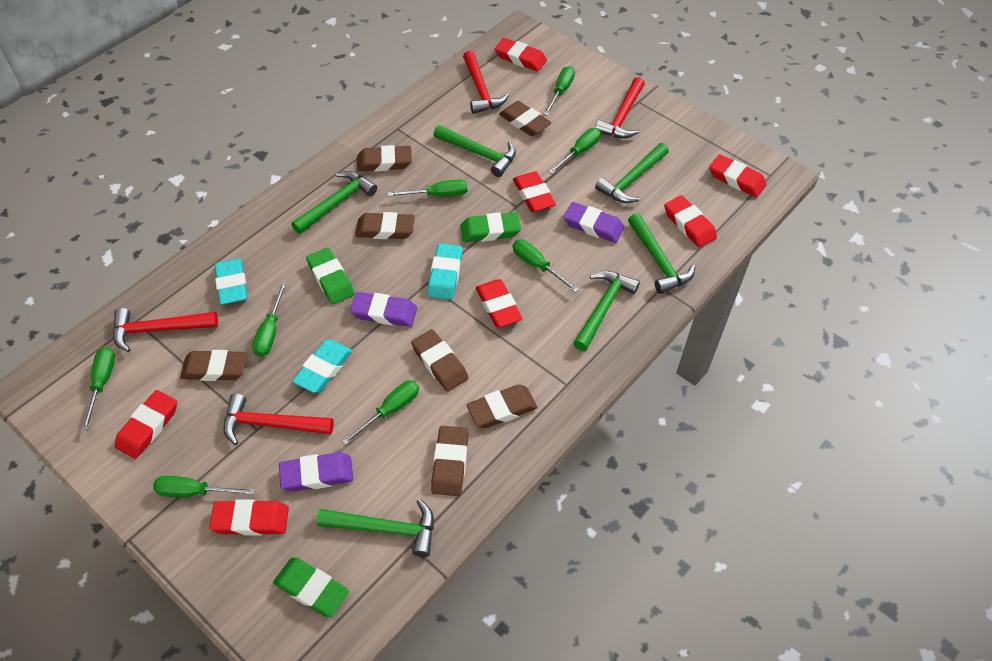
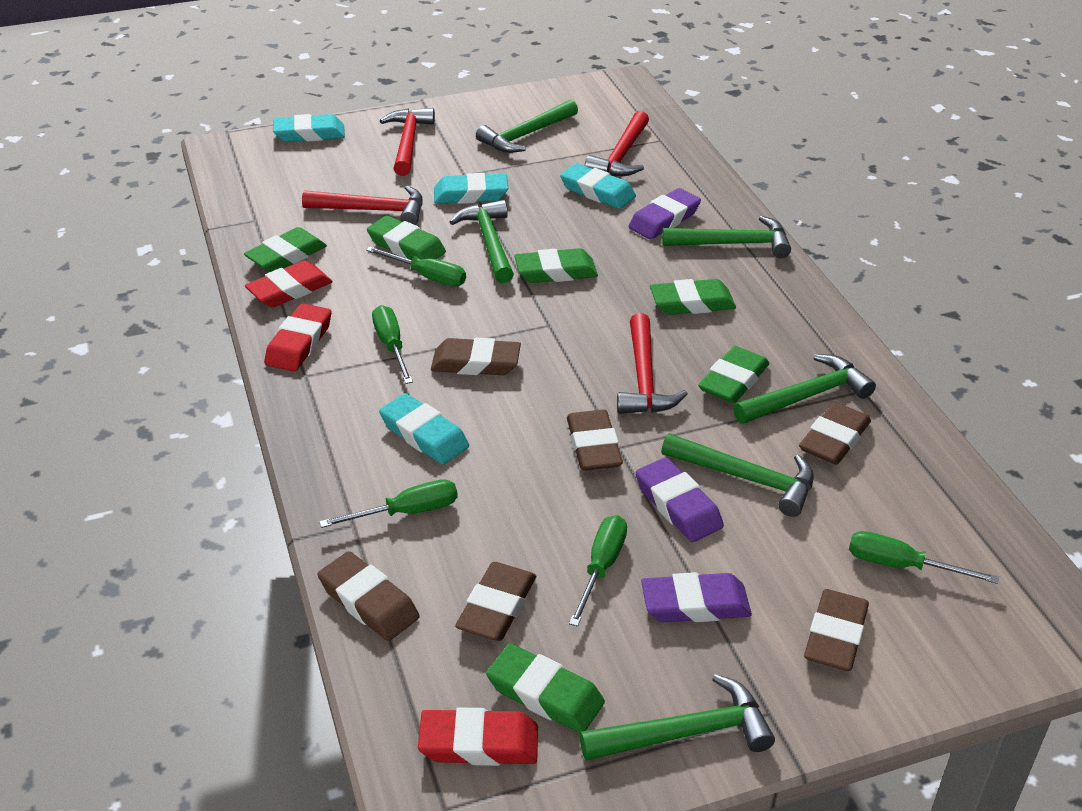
brown eraser: 7 -> 6
green eraser: 3 -> 6
green screwdriver: 8 -> 5
red eraser: 7 -> 3
turquoise eraser: 3 -> 4

